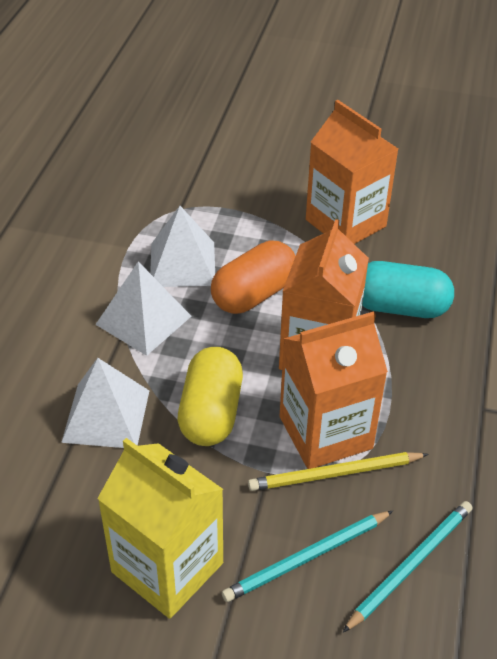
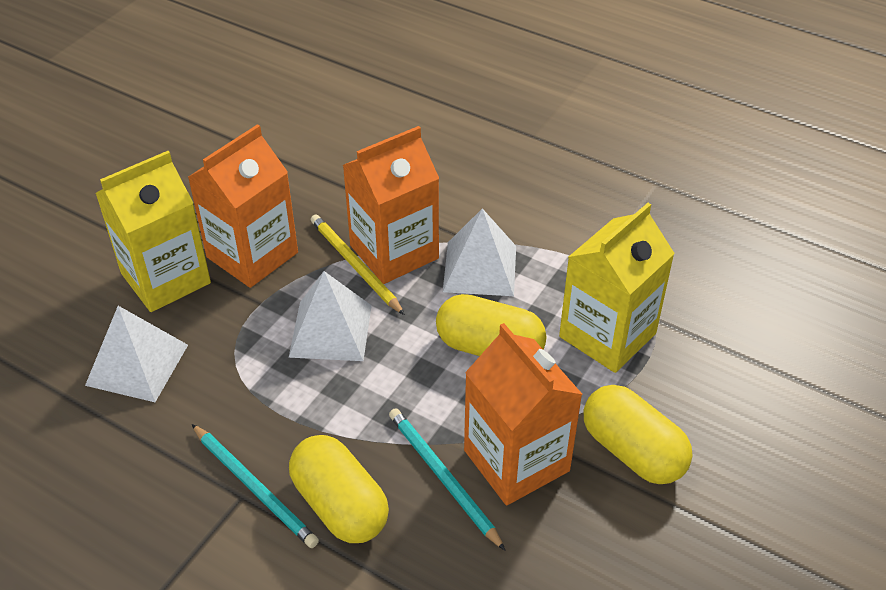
orange capsule: 1 -> 0
turquoise capsule: 1 -> 0
yellow capsule: 1 -> 3
yellow carton: 1 -> 2

